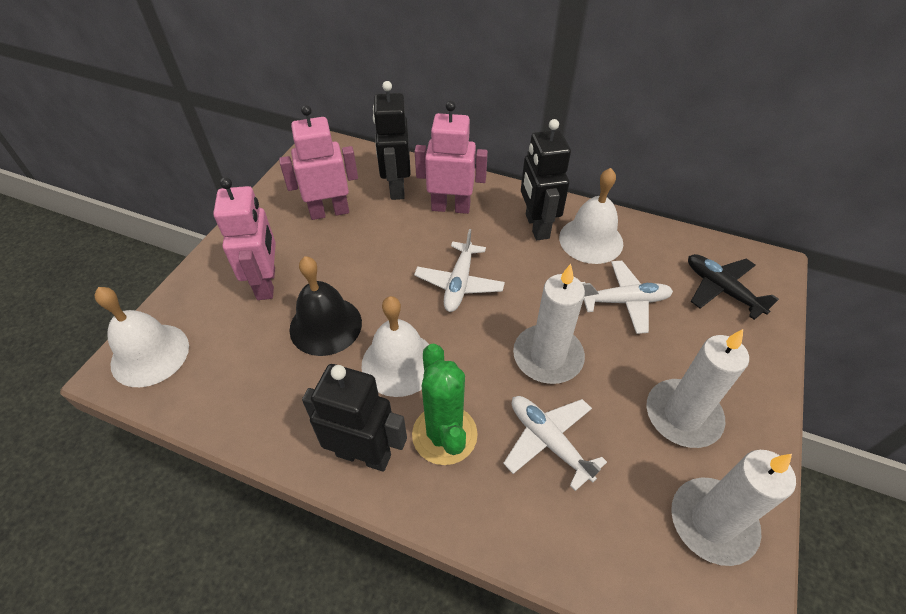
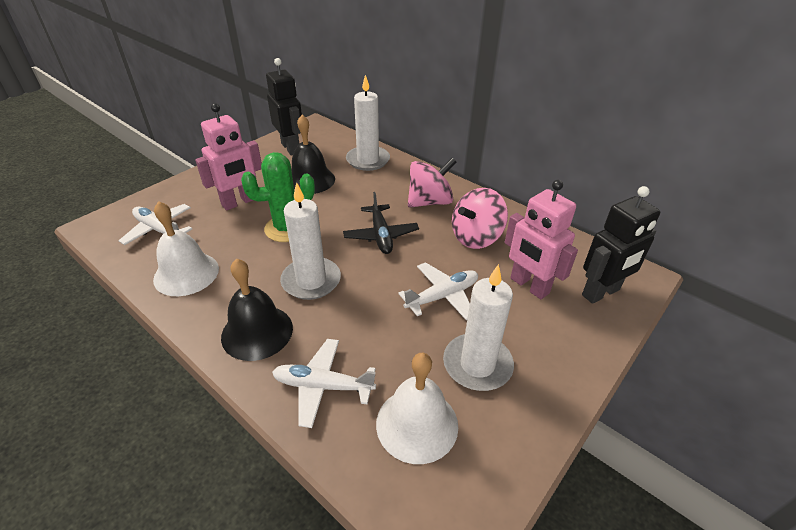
black bell: 1 -> 2
black robot: 3 -> 2
pink robot: 3 -> 2
pink spinning top: 0 -> 2
white bell: 3 -> 2

